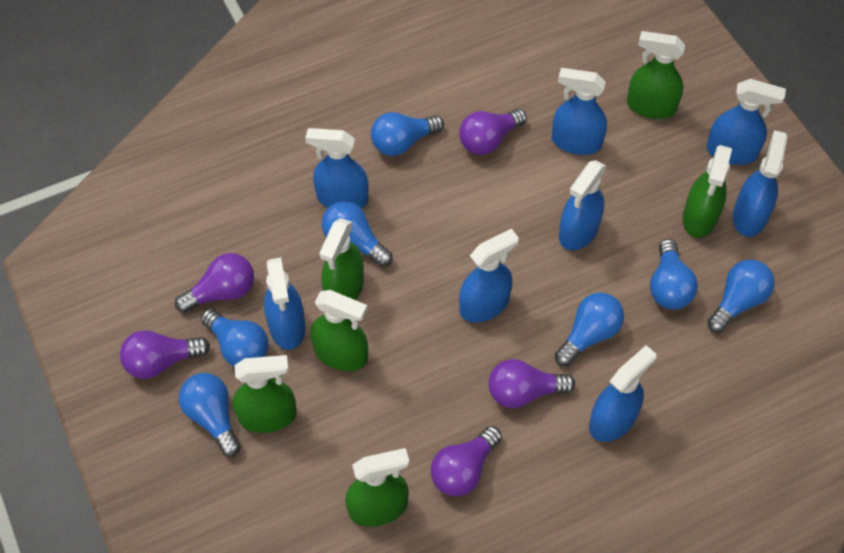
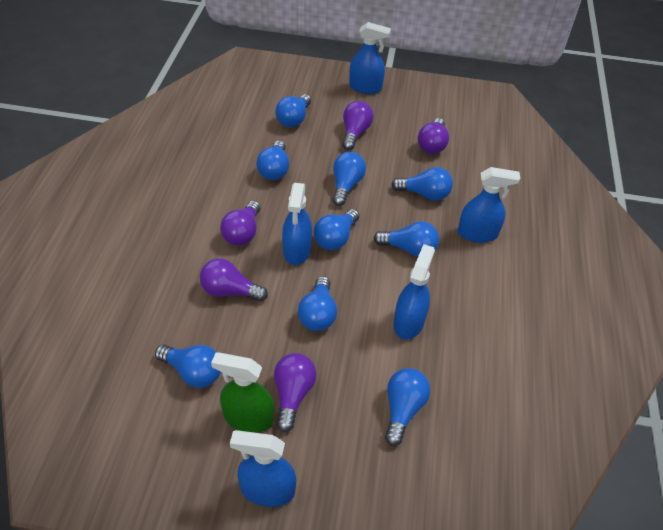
blue light bulb: 7 -> 9
blue spray bottle: 8 -> 5
green spray bottle: 6 -> 1

